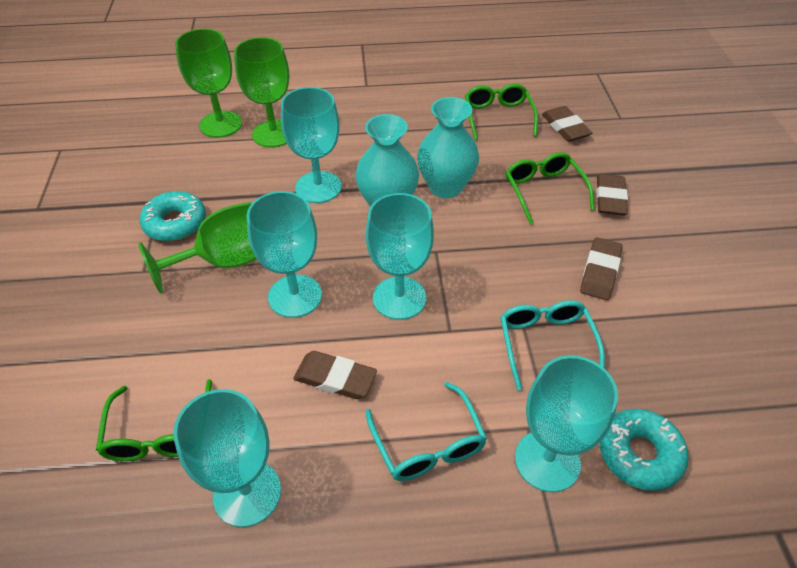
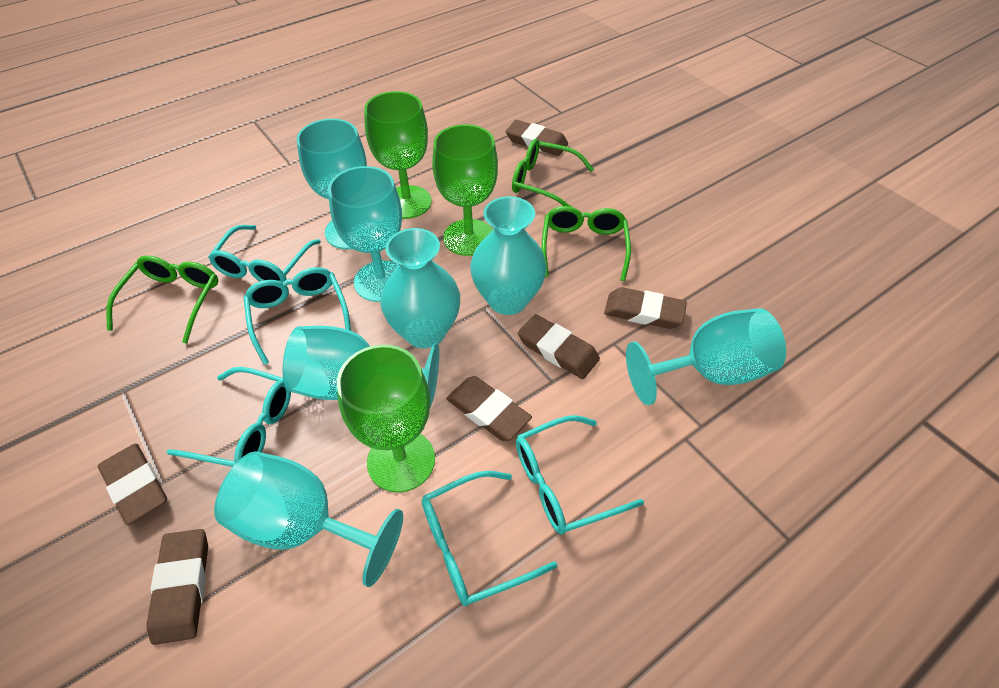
brown eraser: 4 -> 6
turquoise donut: 2 -> 0
turquoise glasses: 2 -> 5

